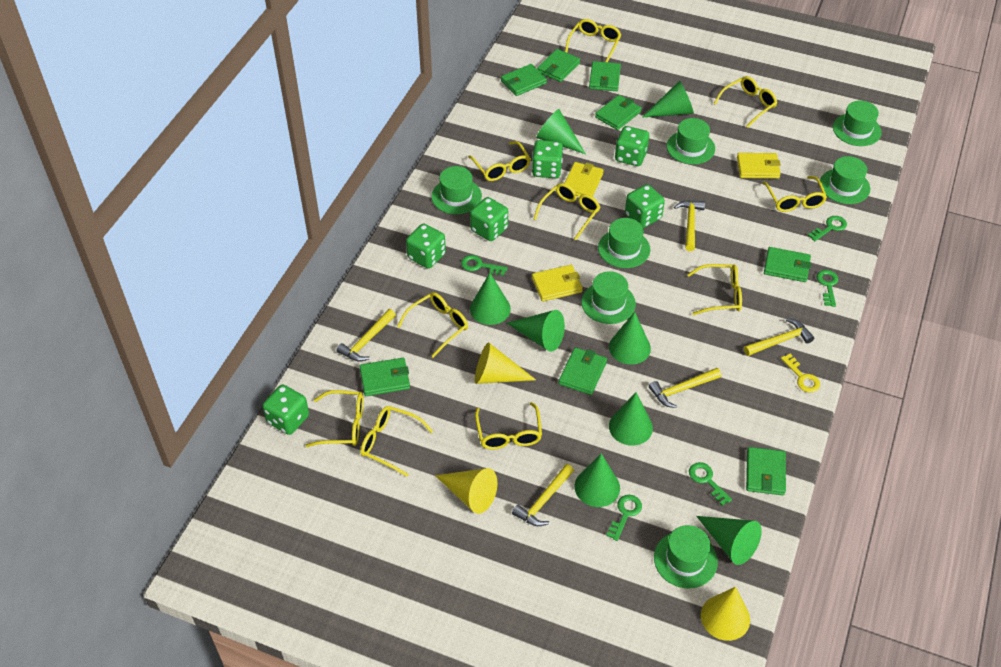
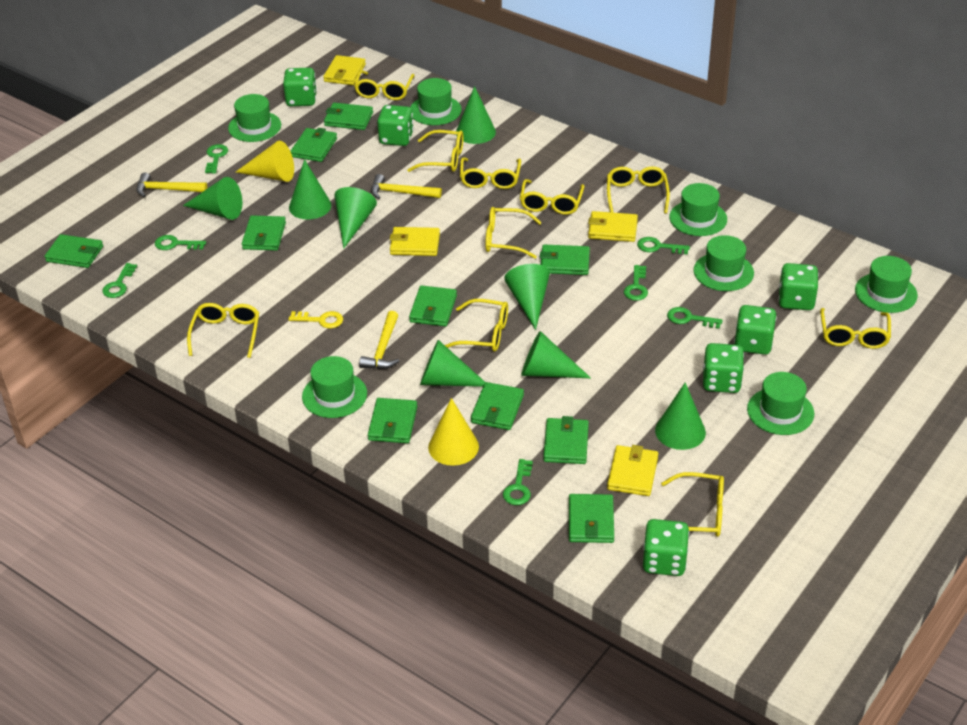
green key: 5 -> 7
green wallet: 8 -> 10
yellow cone: 3 -> 2
yellow hammer: 5 -> 3
yellow wallet: 3 -> 4

